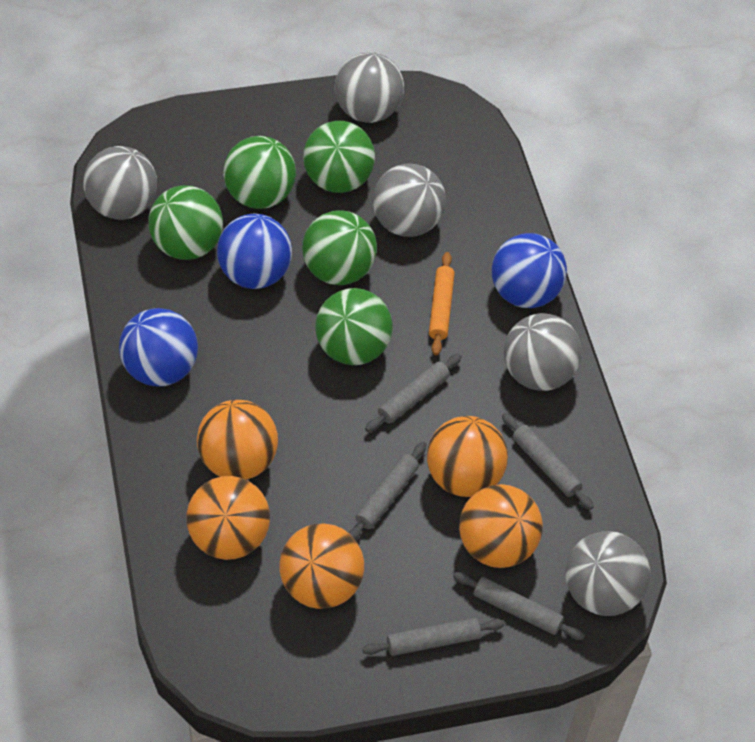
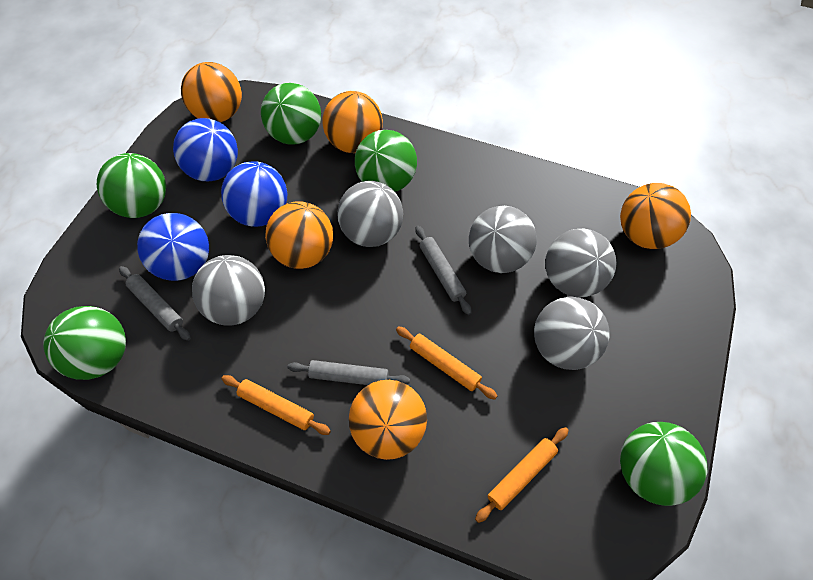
grey rolling pin: 5 -> 3
orange rolling pin: 1 -> 3

